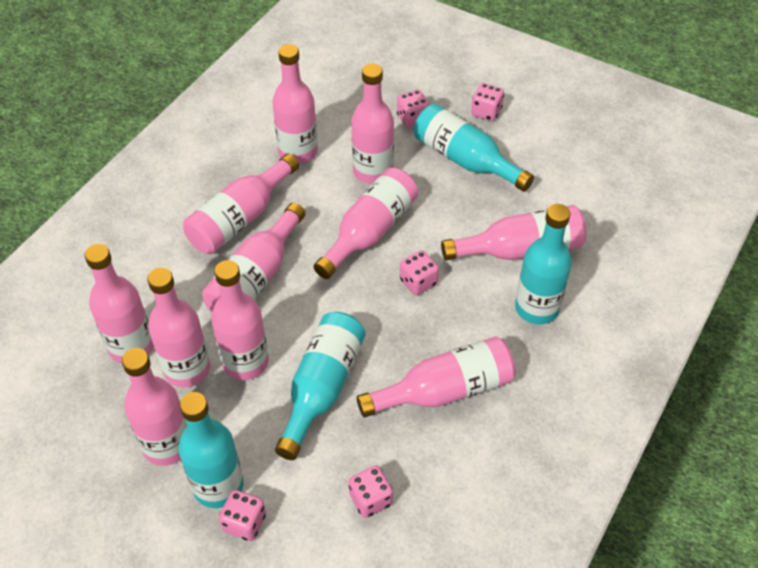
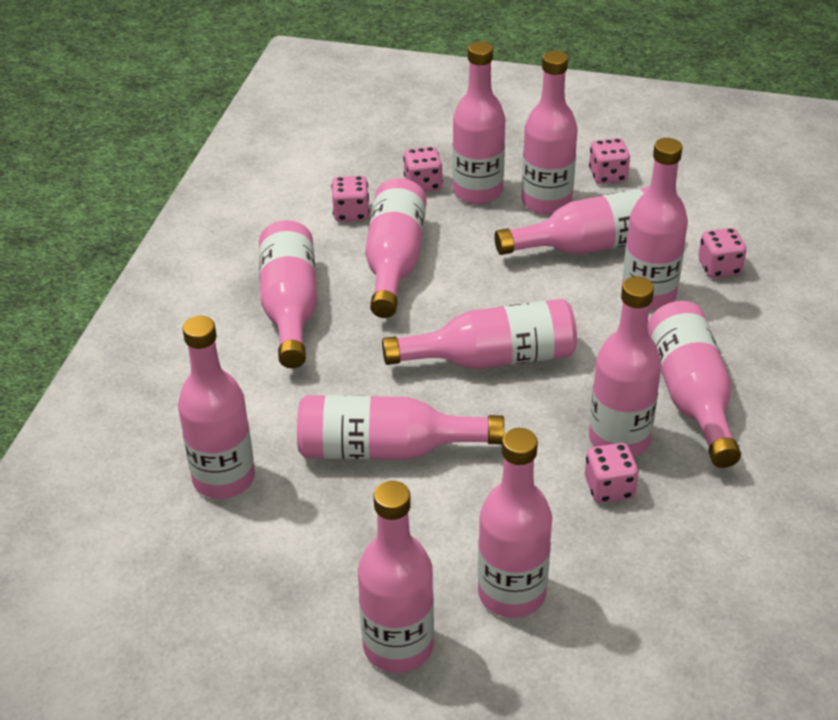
pink bottle: 11 -> 13
turquoise bottle: 4 -> 0

